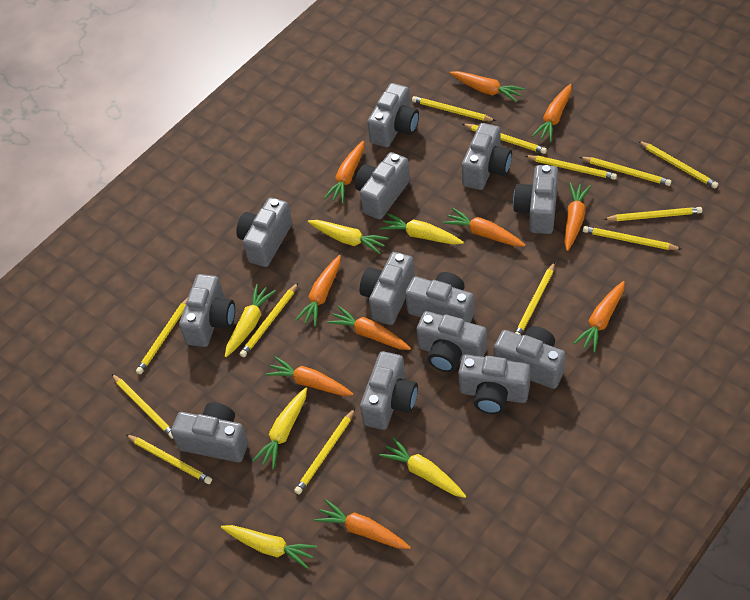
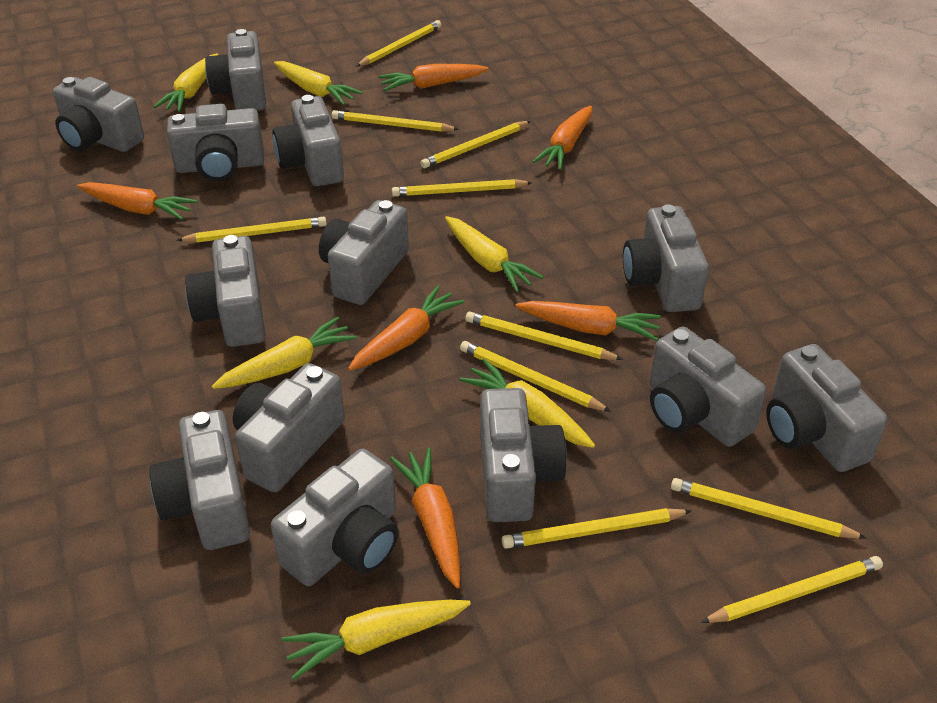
orange carrot: 10 -> 6
yellow pencil: 13 -> 10

